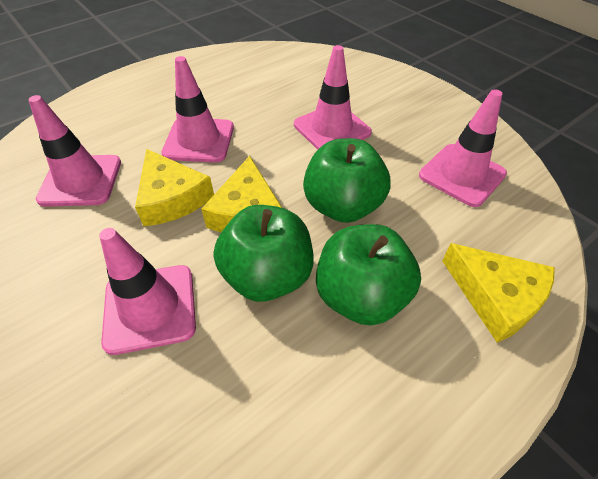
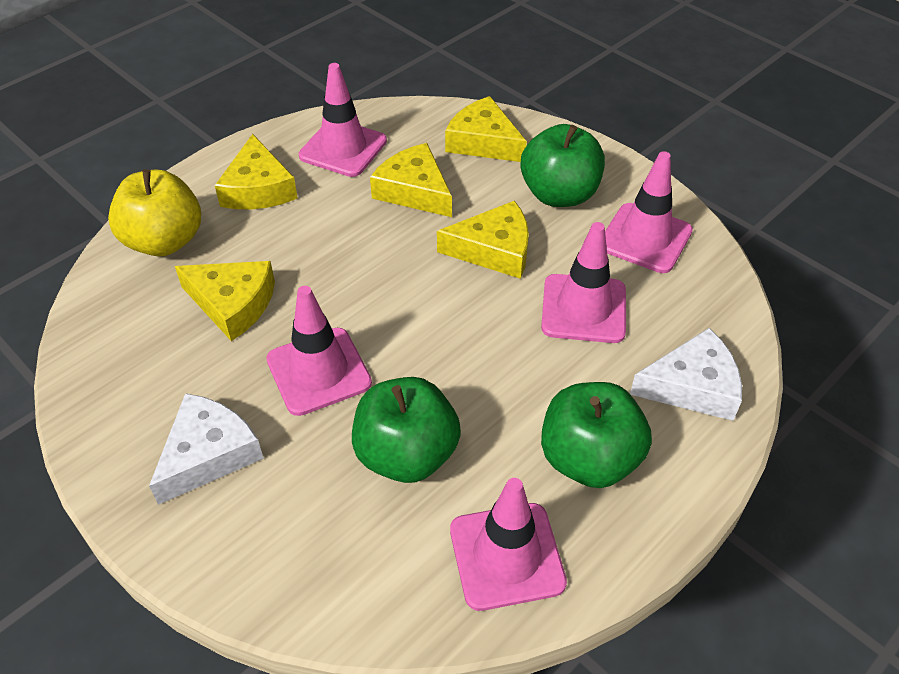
white cheese: 0 -> 2
yellow apple: 0 -> 1
yellow cheese: 3 -> 5

